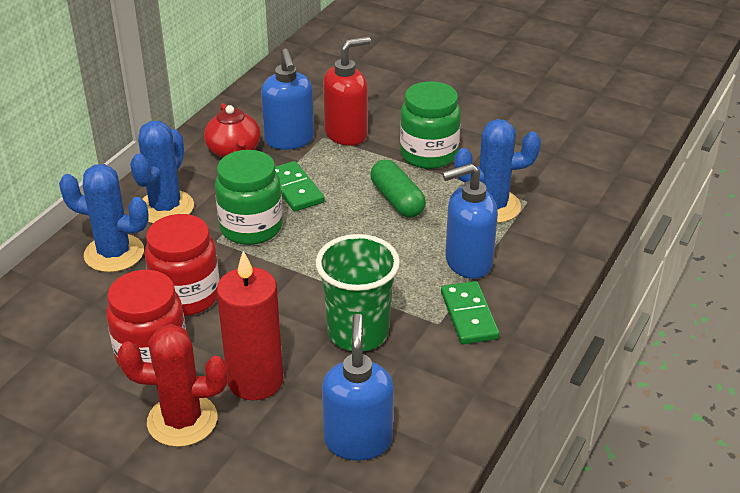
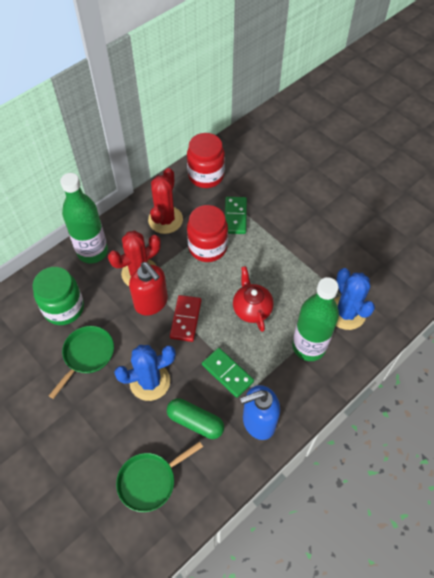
blue cactus: 3 -> 2
blue soap dispenser: 3 -> 1
green bottle: 0 -> 2
green cup: 1 -> 0
green jar: 2 -> 1
green pan: 0 -> 2
red cactus: 1 -> 2
red candle: 1 -> 0
red domino: 0 -> 1

